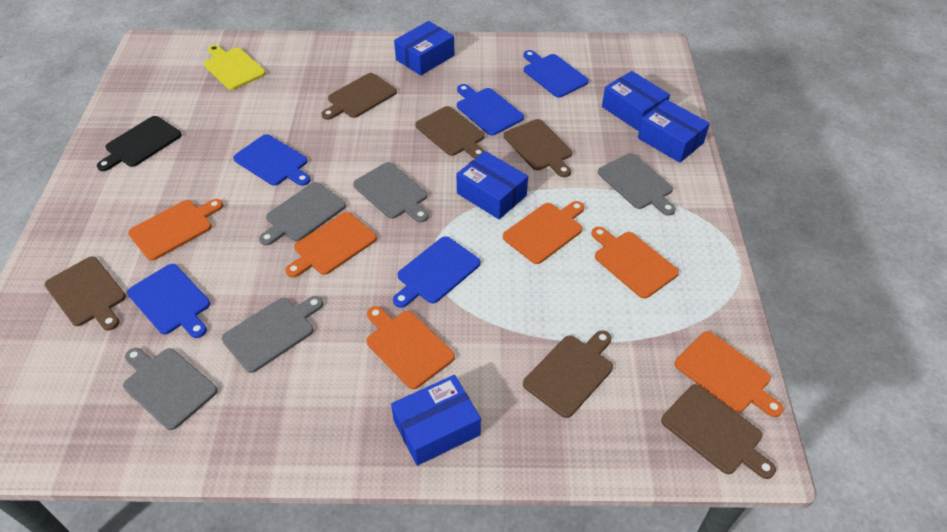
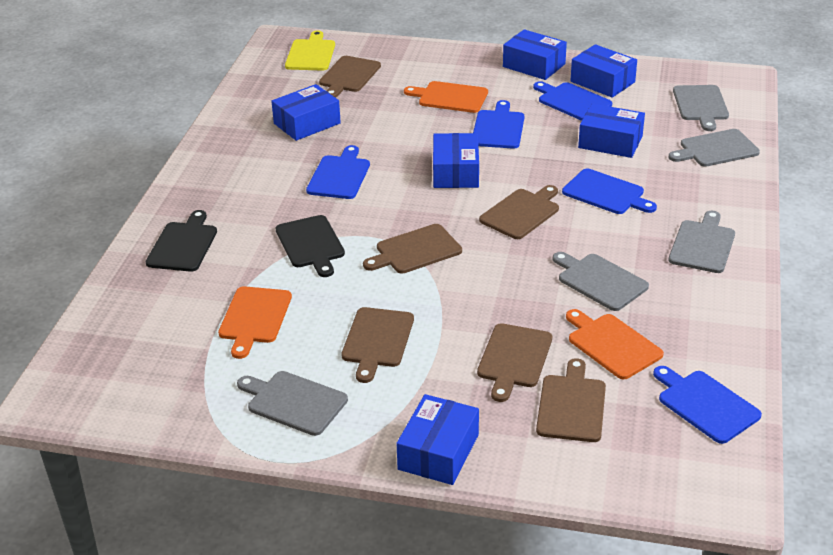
black cutting board: 1 -> 2
blue box: 5 -> 6
orange cutting board: 6 -> 3

